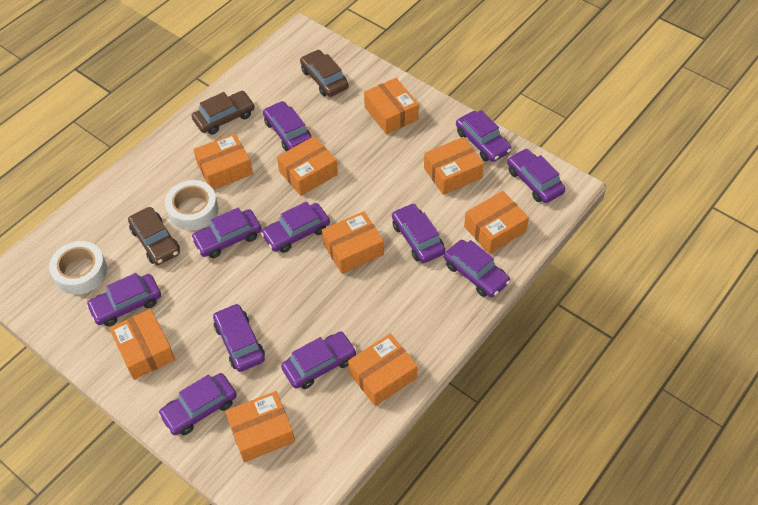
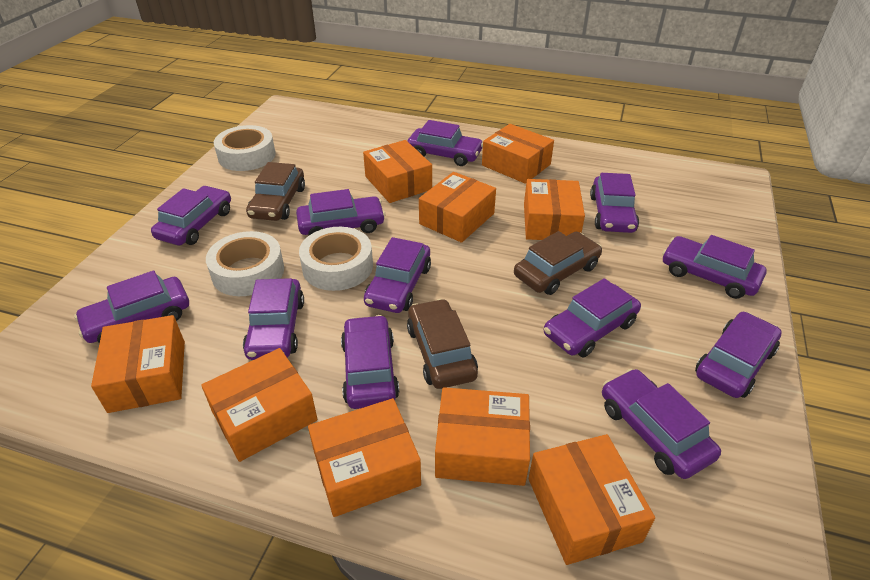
purple car: 11 -> 12
white tape: 2 -> 3

